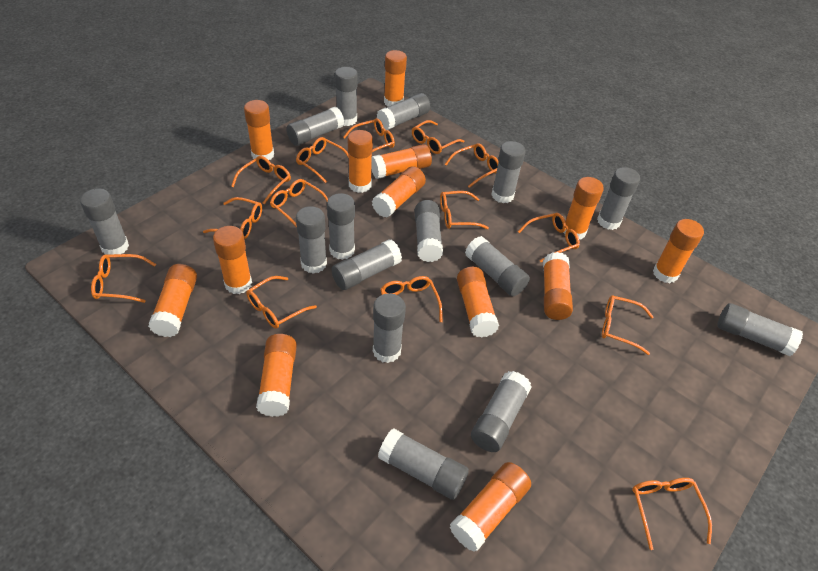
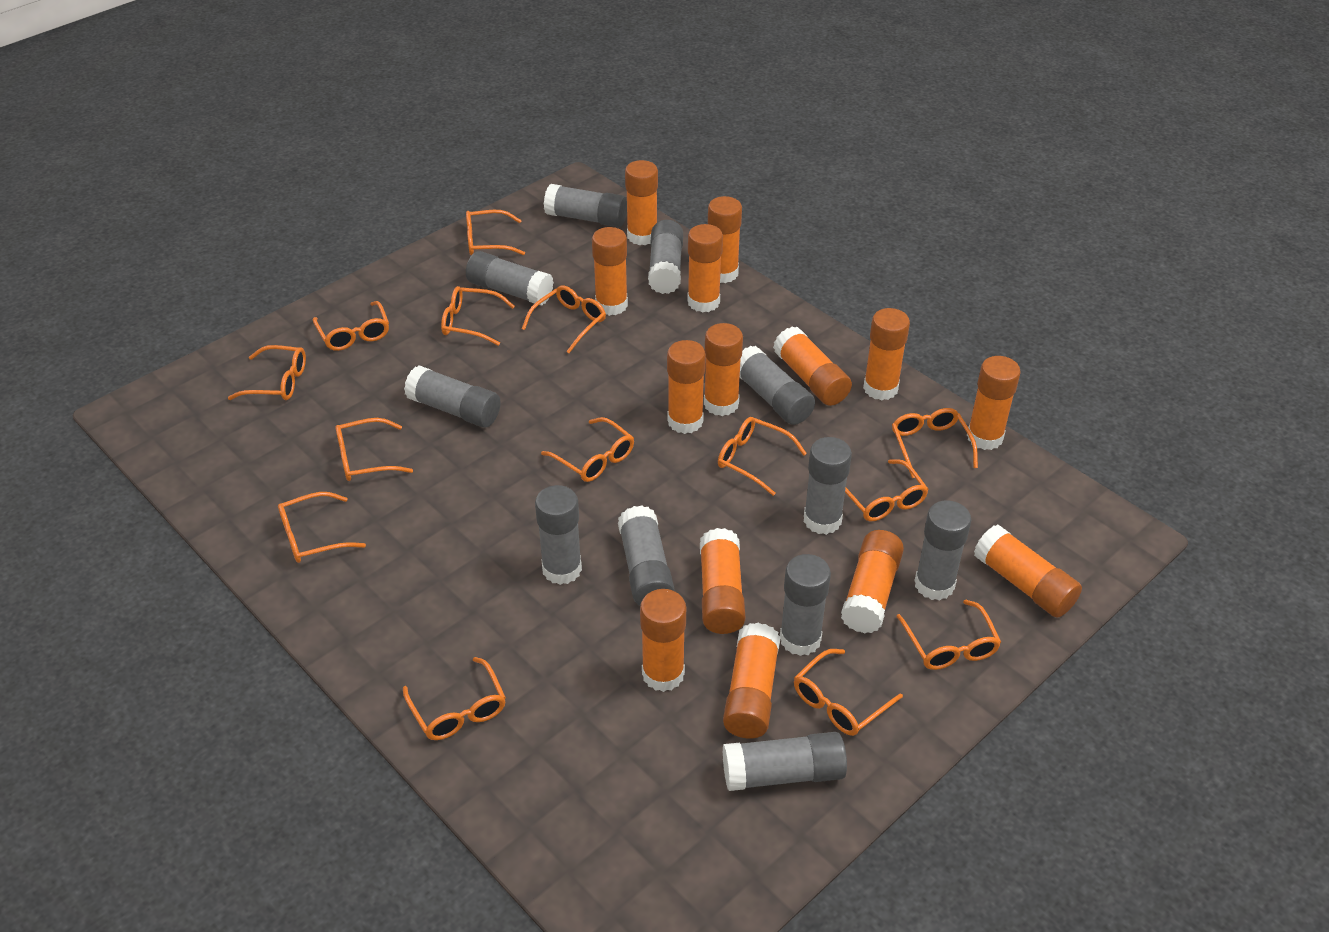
grey glue stick: 15 -> 11
orange glue stick: 13 -> 14

